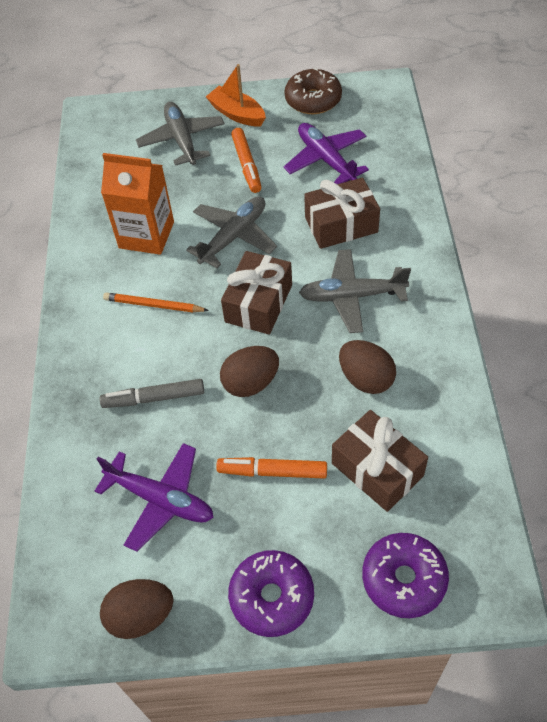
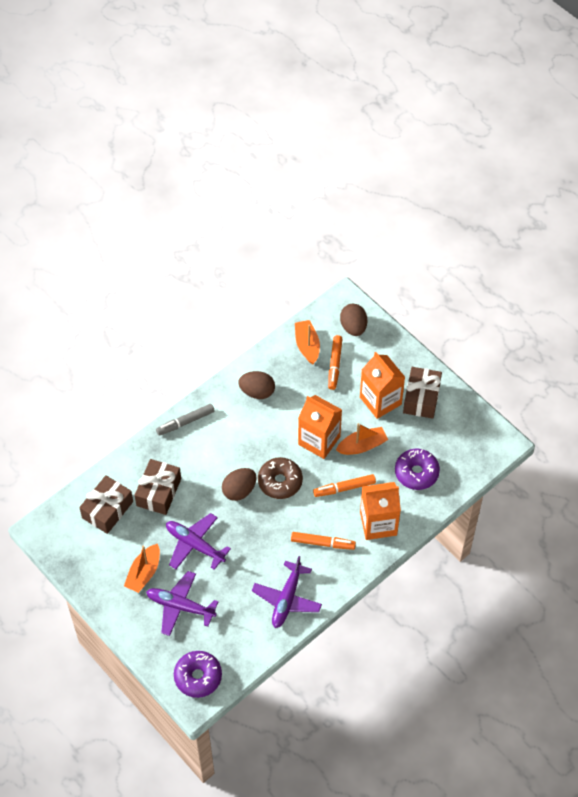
grey plane: 3 -> 0
orange boat: 1 -> 3
orange carton: 1 -> 3
orange marker: 2 -> 3
orange pencil: 1 -> 0
purple plane: 2 -> 3

